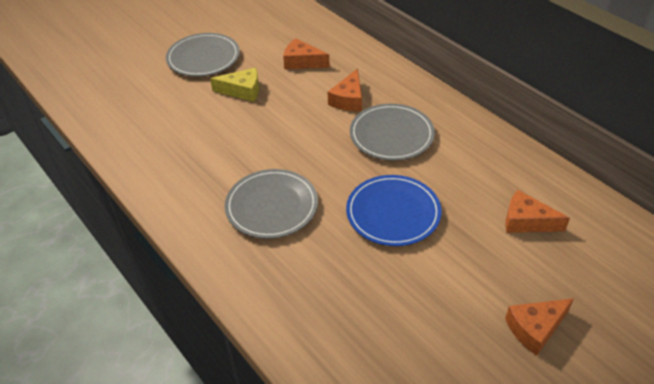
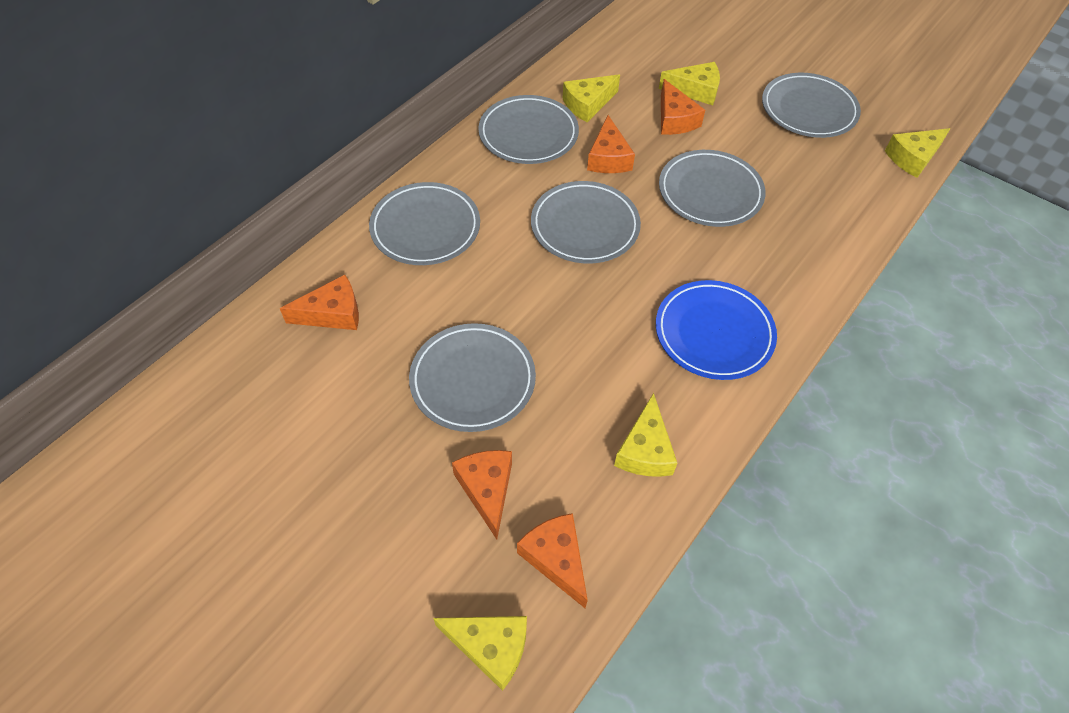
grey plate: 3 -> 6
orange cheese: 4 -> 5
yellow cheese: 1 -> 5

